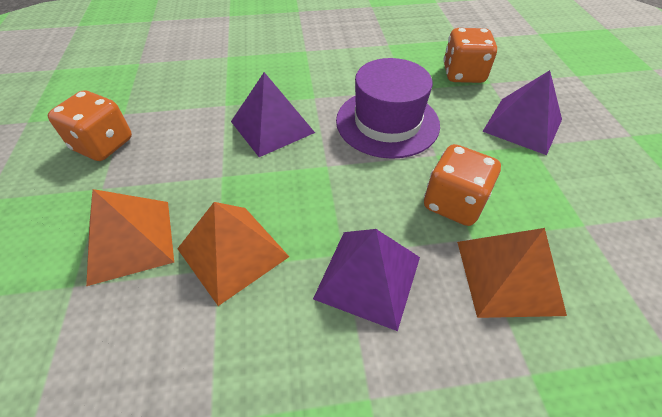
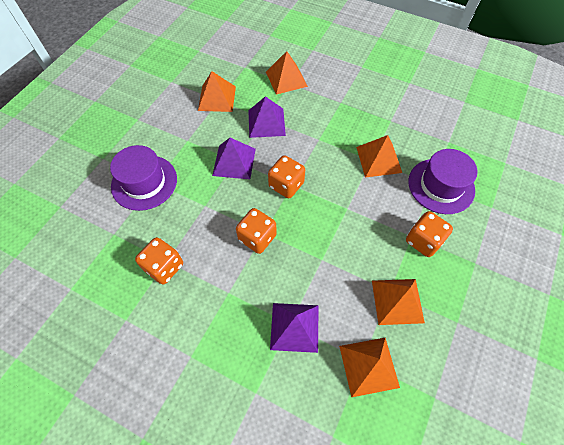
orange dice: 3 -> 4
orange pyramid: 3 -> 5
purple hat: 1 -> 2

